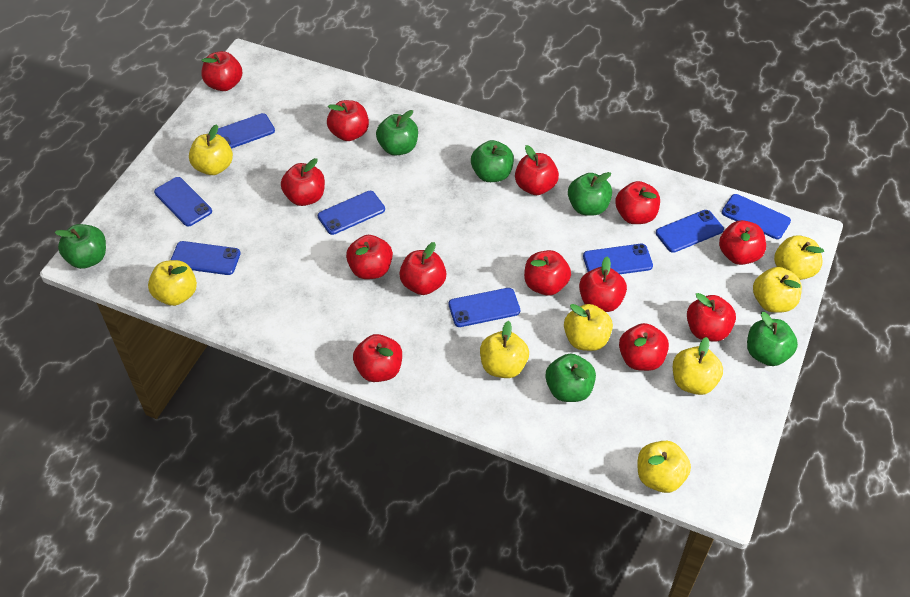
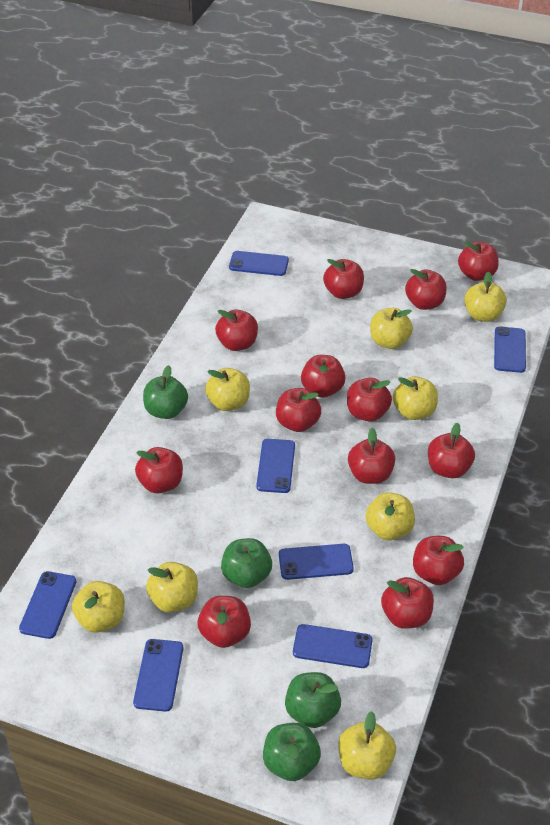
blue phone: 8 -> 7
green apple: 6 -> 4

